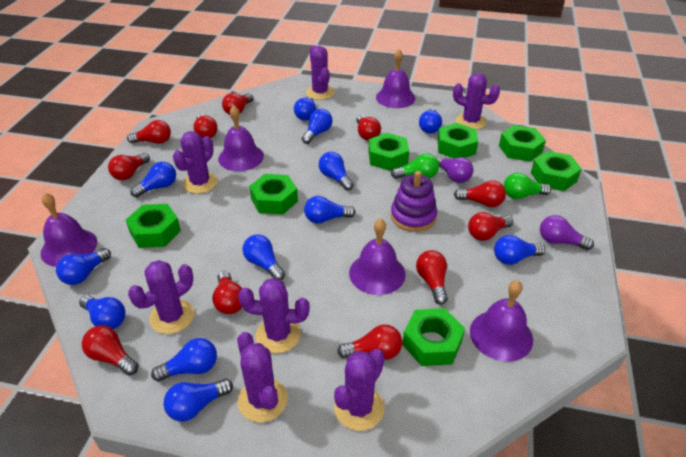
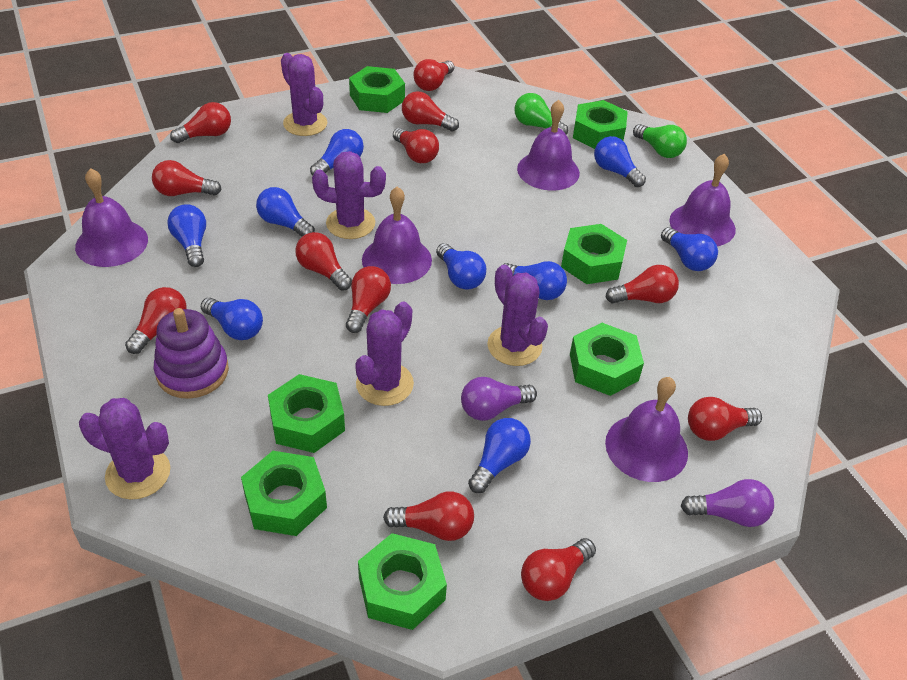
blue light bulb: 12 -> 9
purple cactus: 7 -> 5
red light bulb: 11 -> 12

